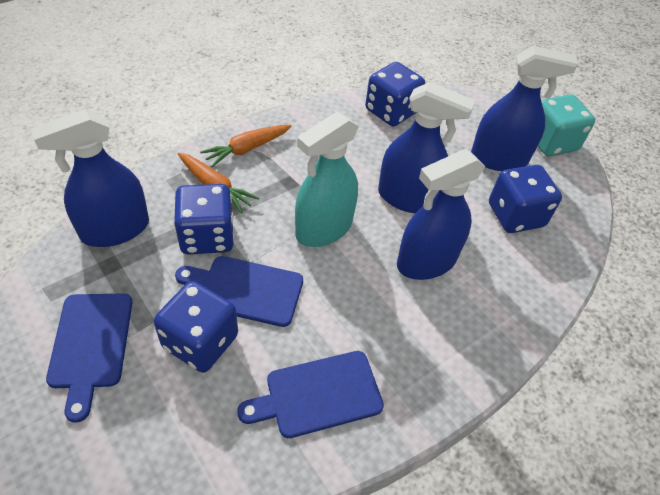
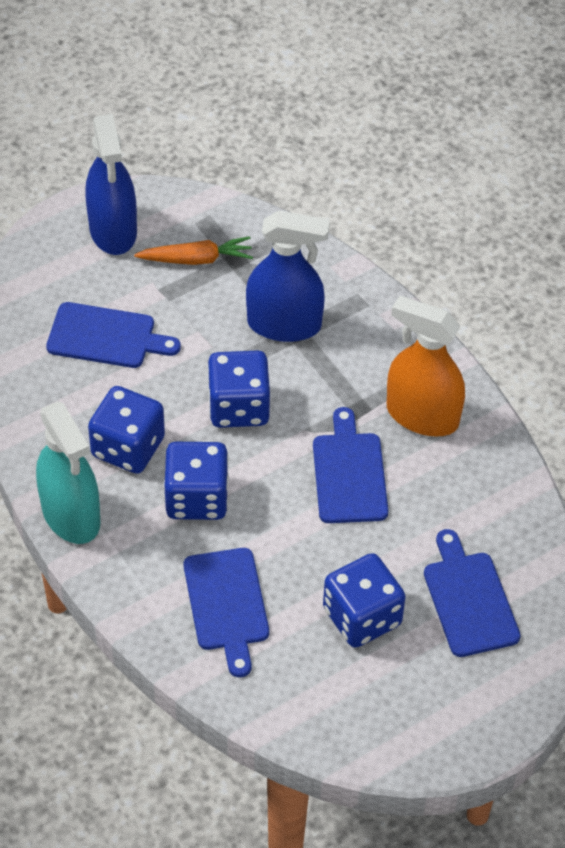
blue cutting board: 3 -> 4
blue spray bottle: 4 -> 2
orange carrot: 2 -> 1
orange spray bottle: 0 -> 1
turquoise dice: 1 -> 0

